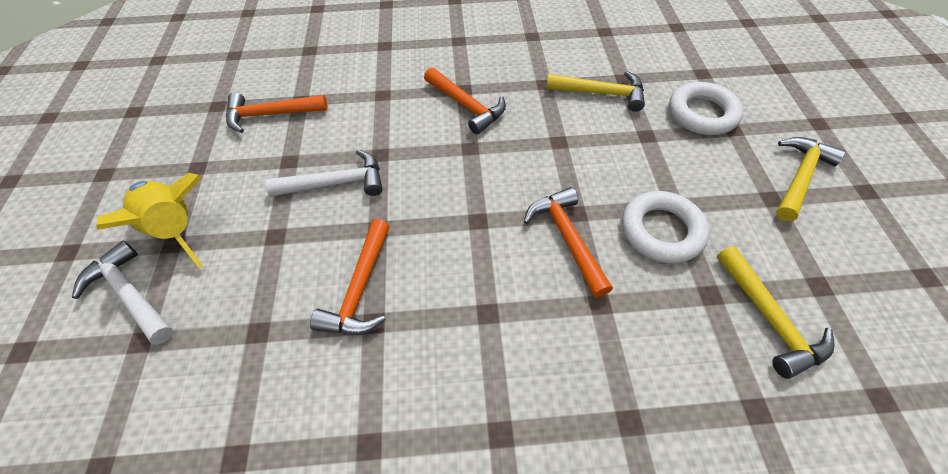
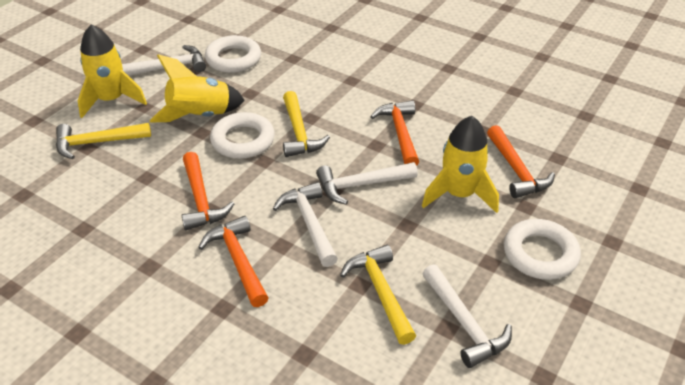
white hammer: 2 -> 4
white ring: 2 -> 3
yellow rocket: 1 -> 3

